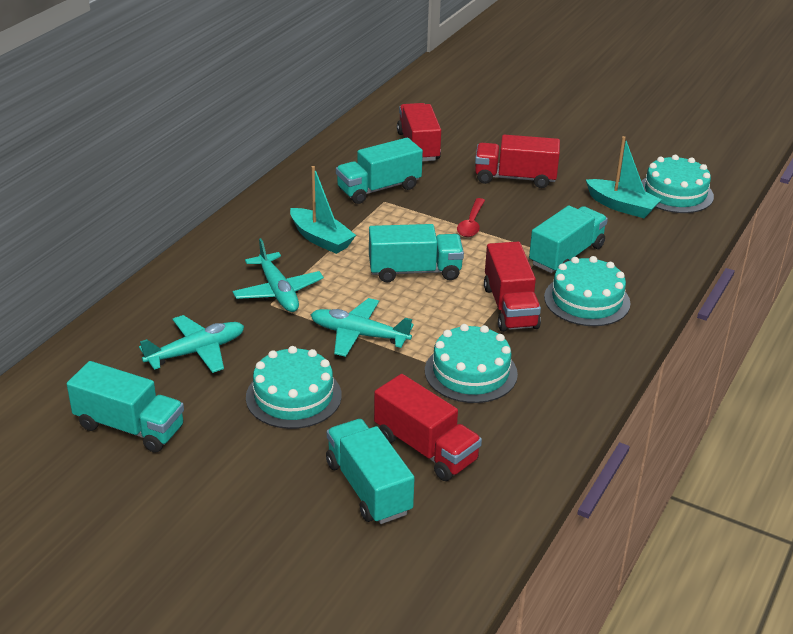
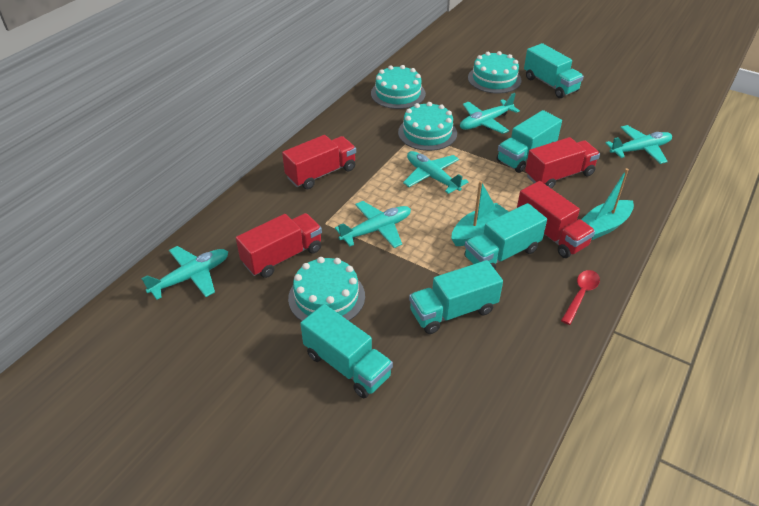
turquoise plane: 3 -> 5

